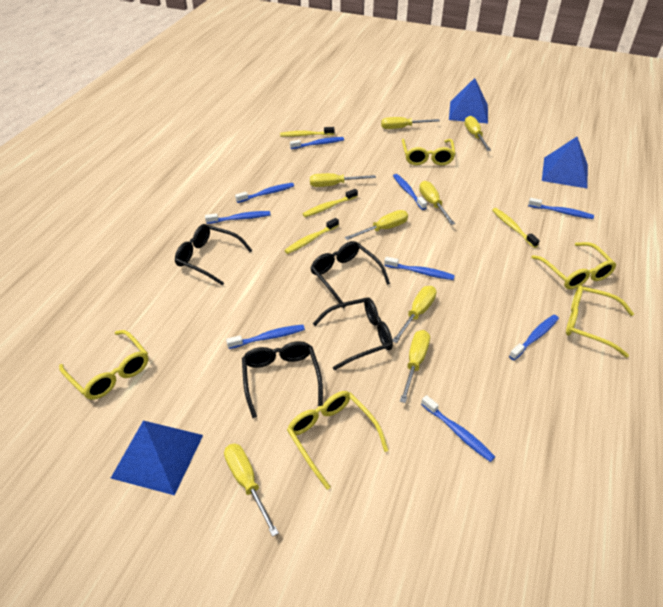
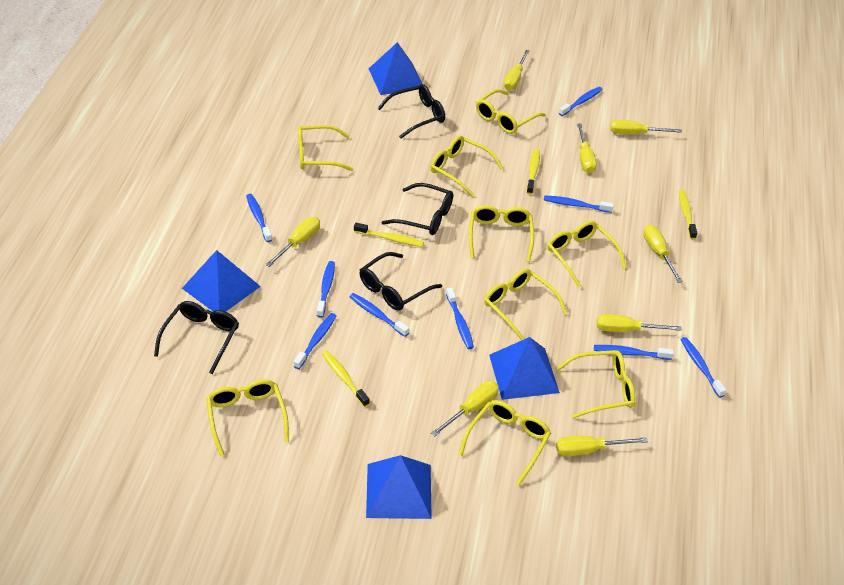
blue pyramid: 3 -> 4
yellow glasses: 5 -> 9

